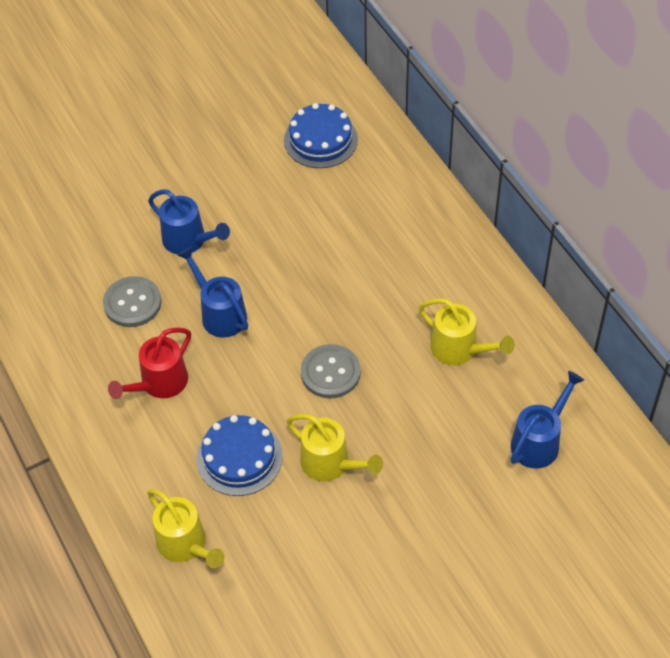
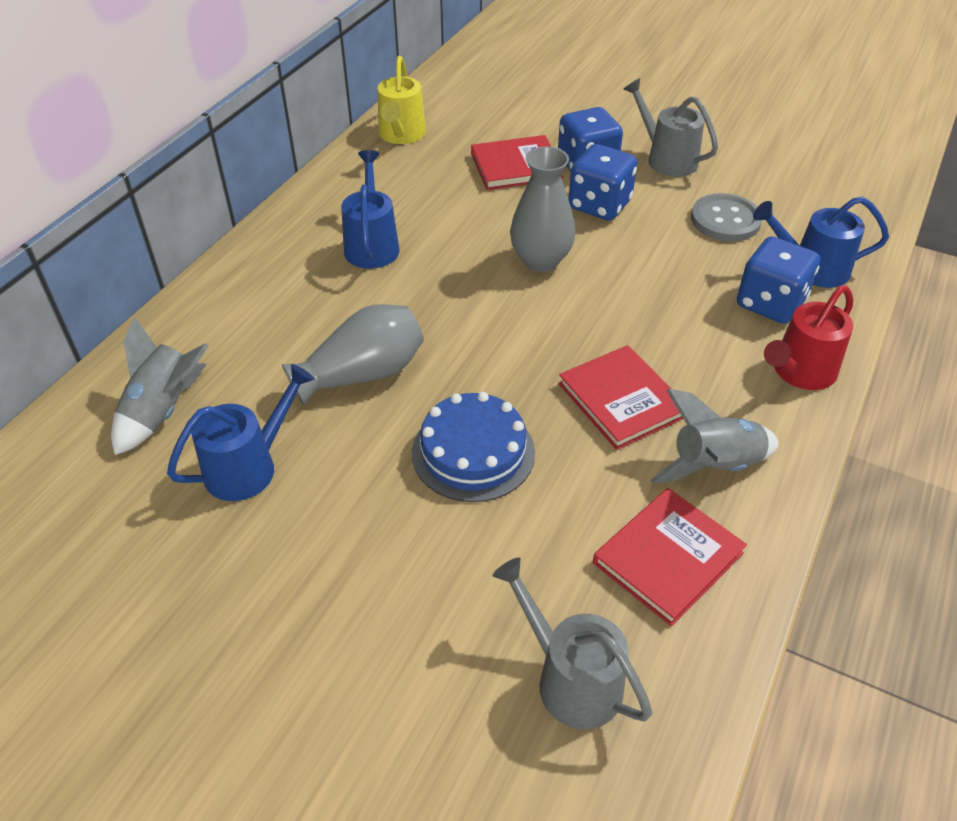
blue cake: 2 -> 1
blue dice: 0 -> 3
grey button: 2 -> 1
grey rocket: 0 -> 2
grey vase: 0 -> 2
grey watering can: 0 -> 2
red book: 0 -> 3
yellow watering can: 3 -> 1

